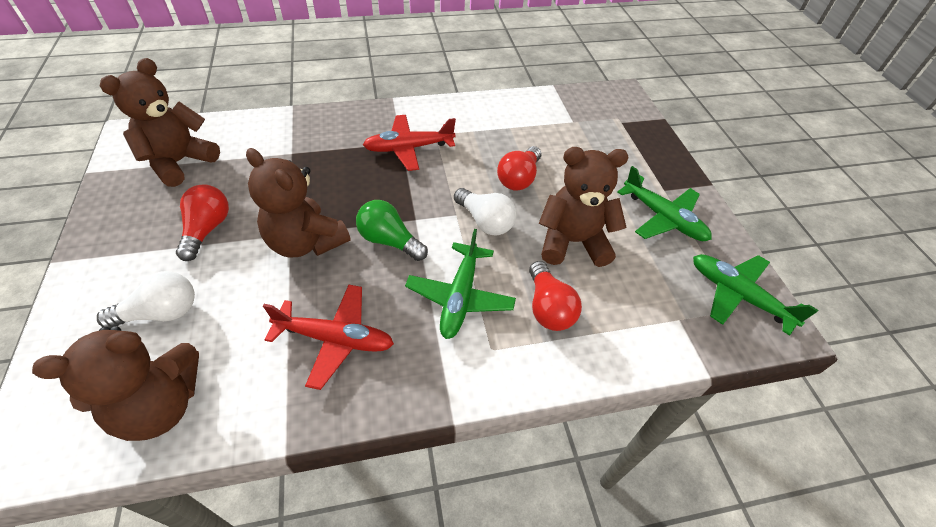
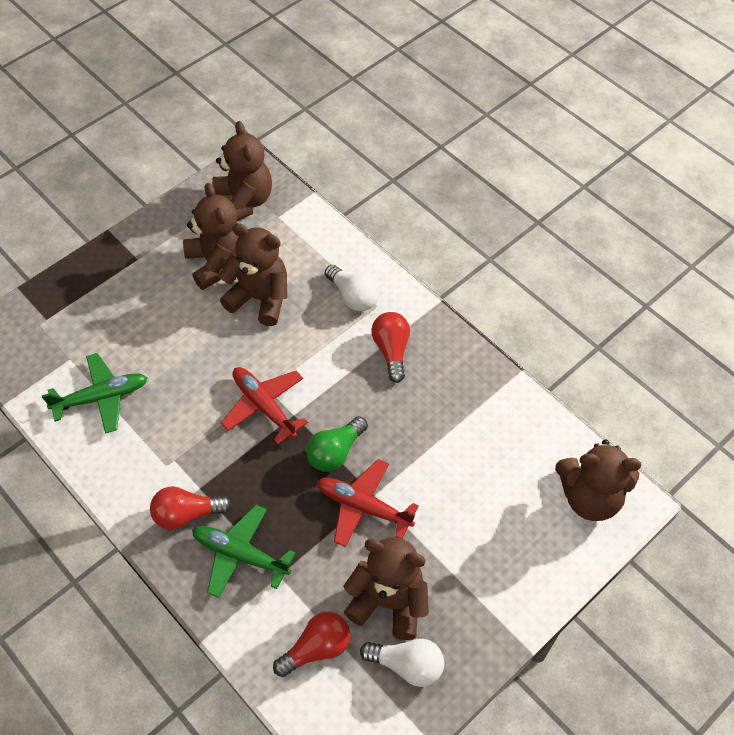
brown teddy bear: 4 -> 5
green plane: 3 -> 2

